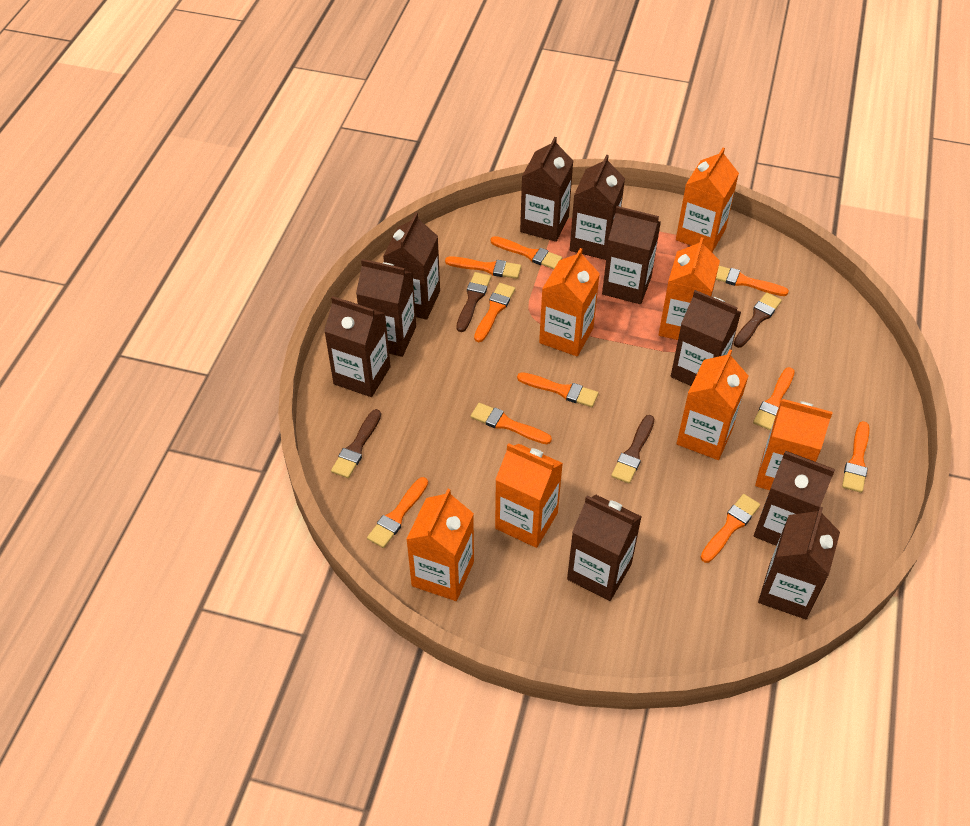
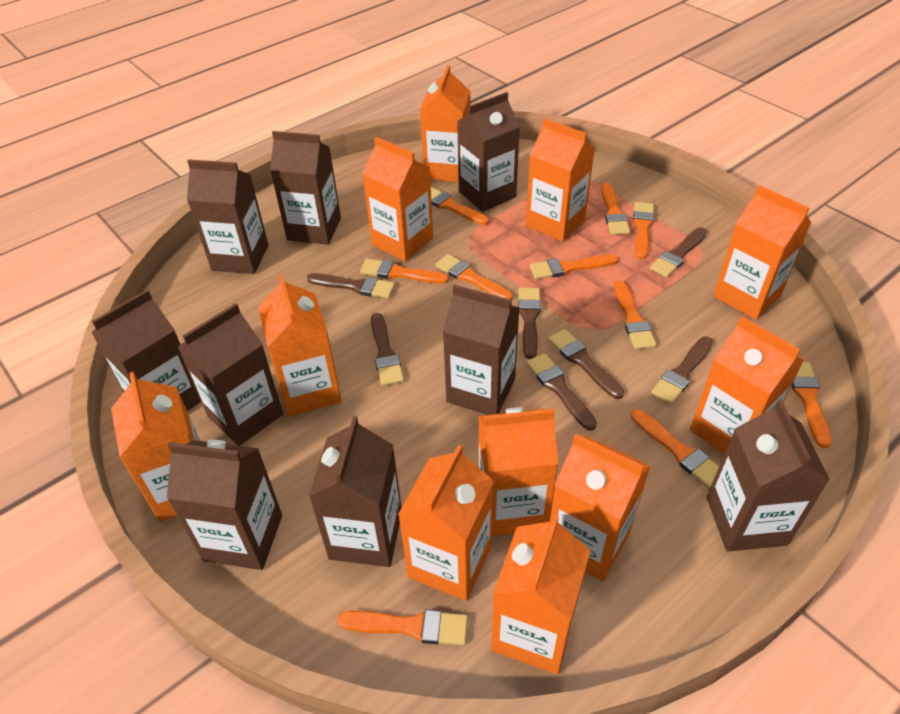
brown brush: 4 -> 7
brown carton: 10 -> 9
orange carton: 7 -> 11

